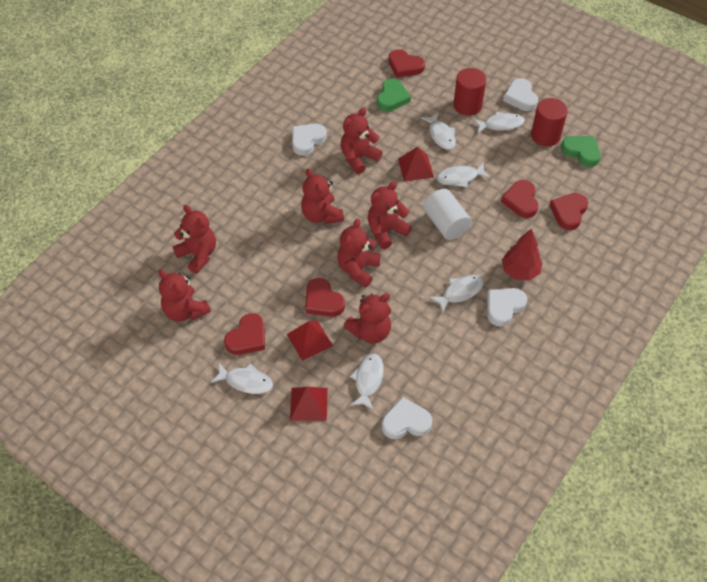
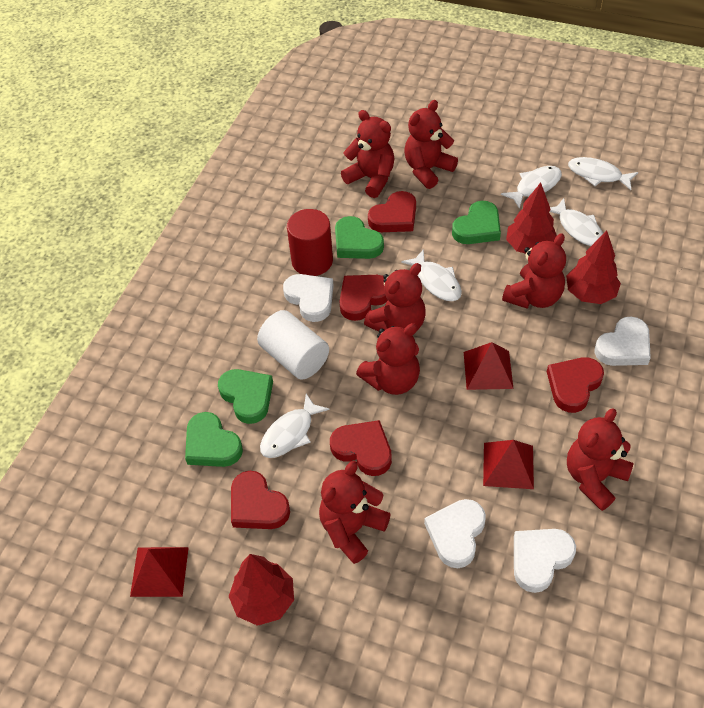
green heart: 2 -> 4
red cylinder: 2 -> 1
red tree: 1 -> 3
white fish: 6 -> 5

